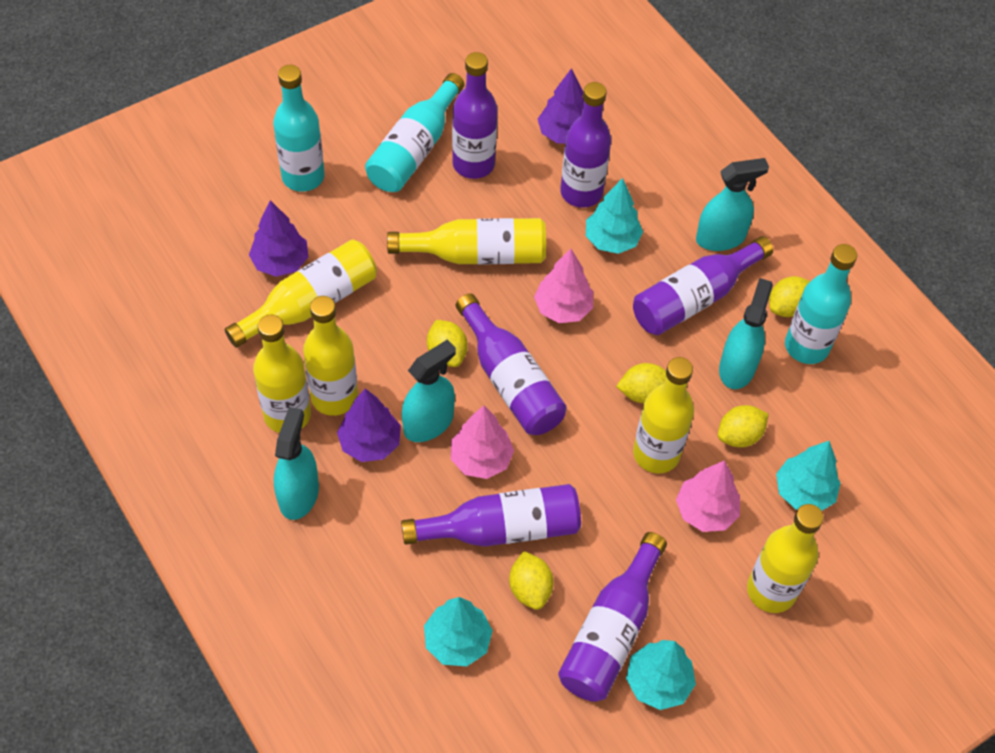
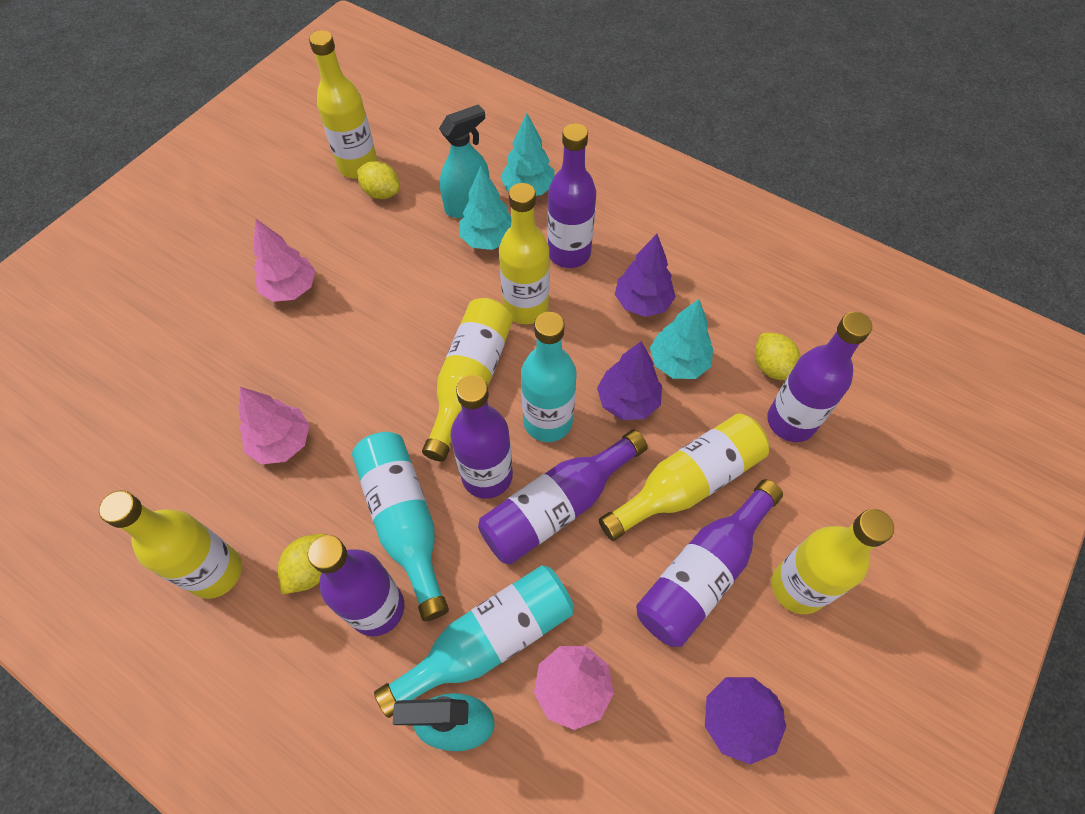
turquoise spray bottle: 4 -> 2
turquoise tree: 4 -> 3
yellow lemon: 5 -> 3

